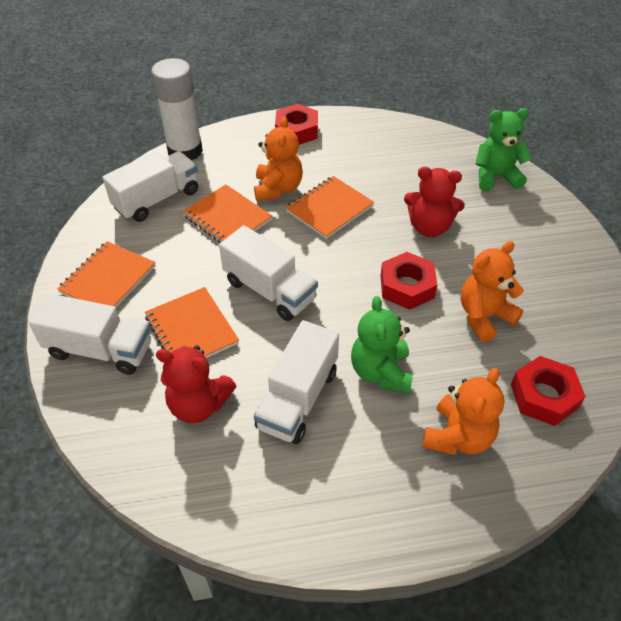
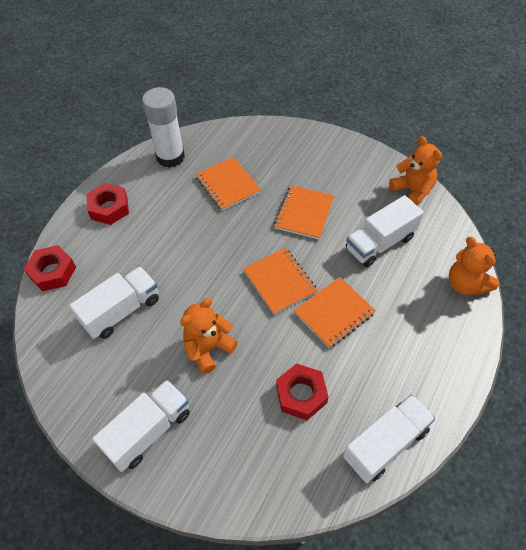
green teddy bear: 2 -> 0
red teddy bear: 2 -> 0

